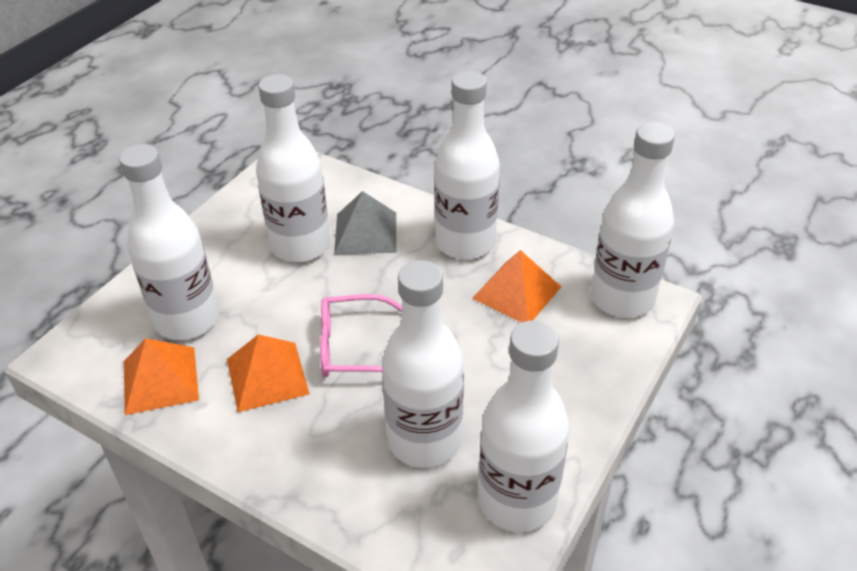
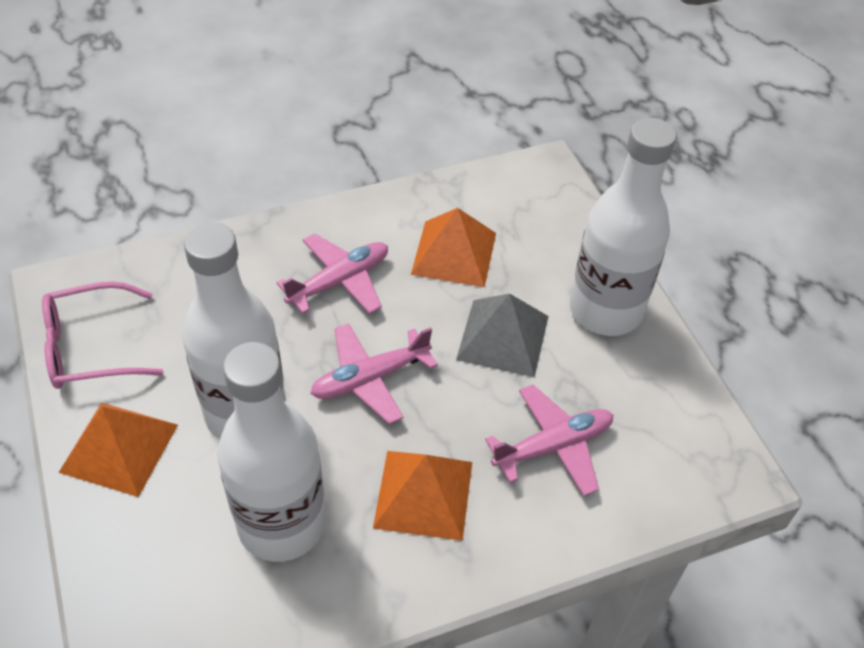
pink plane: 0 -> 3
white bottle: 6 -> 3

